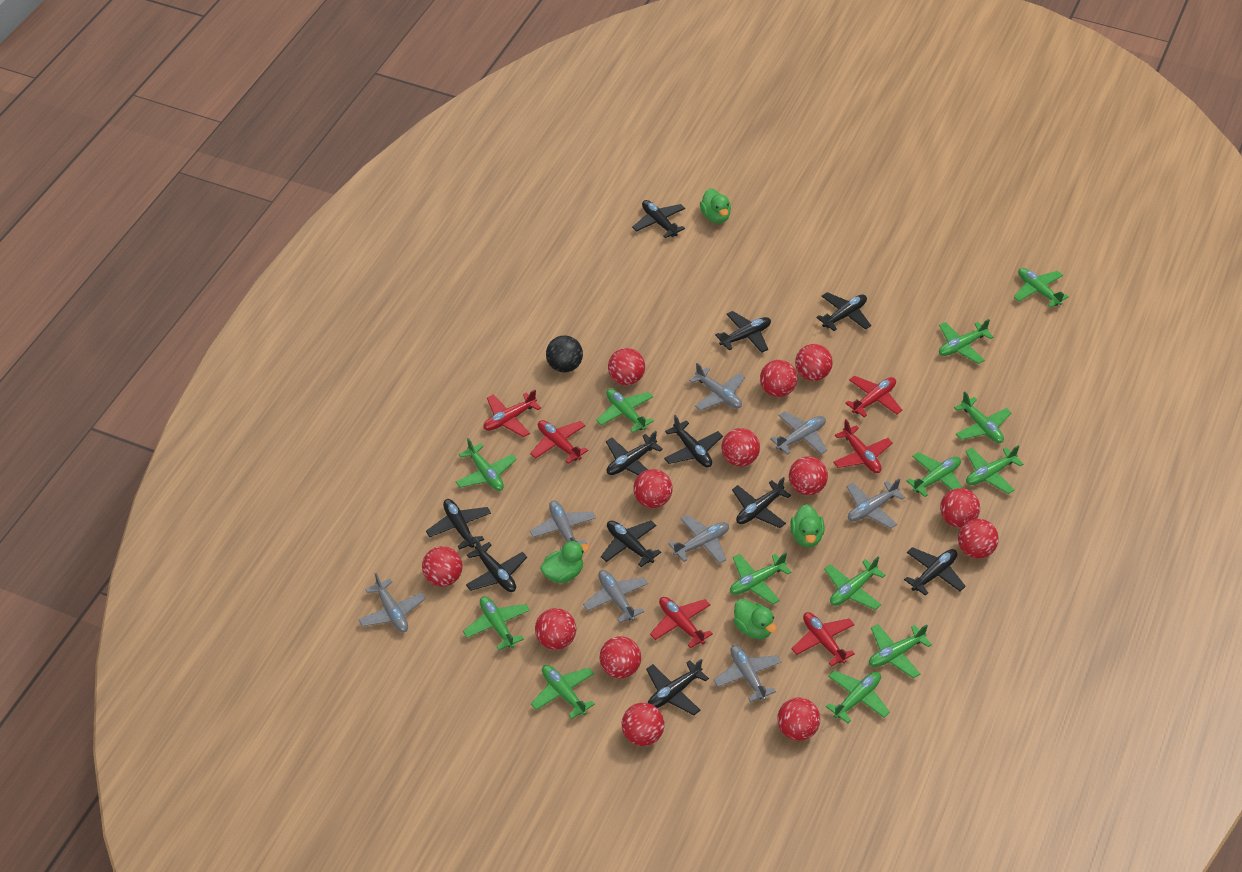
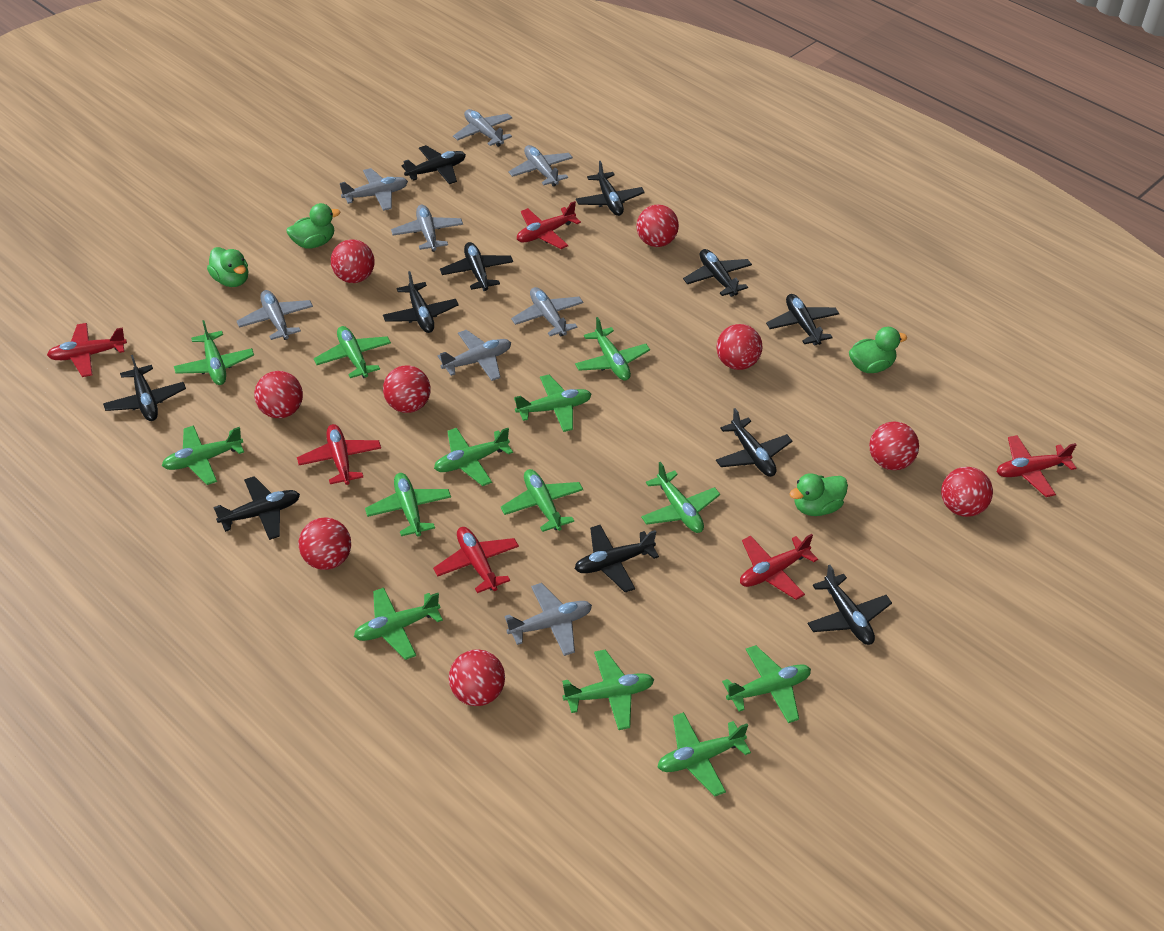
black ball: 1 -> 0
red ball: 13 -> 9

